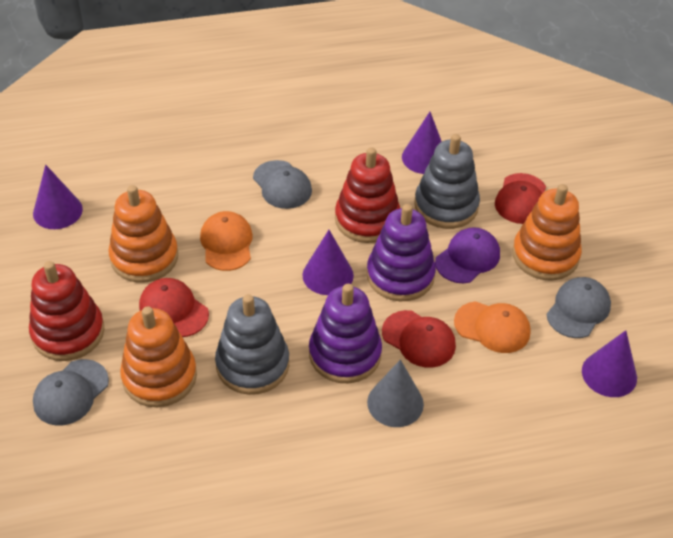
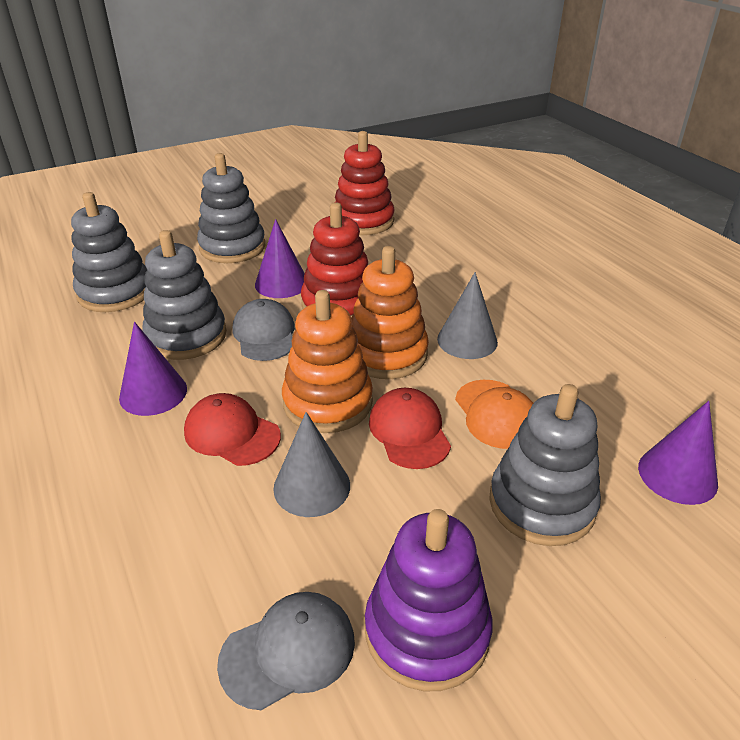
grey cap: 3 -> 2
grey cone: 1 -> 2
grey stacking toy: 2 -> 4
orange cap: 2 -> 1
orange stacking toy: 3 -> 2
purple cap: 1 -> 0
purple cone: 4 -> 3
purple stacking toy: 2 -> 1
red cap: 3 -> 2

